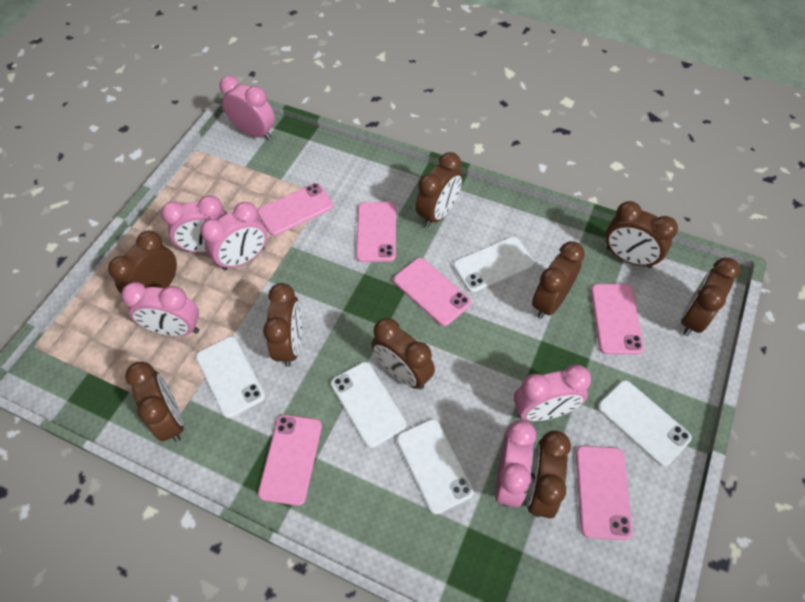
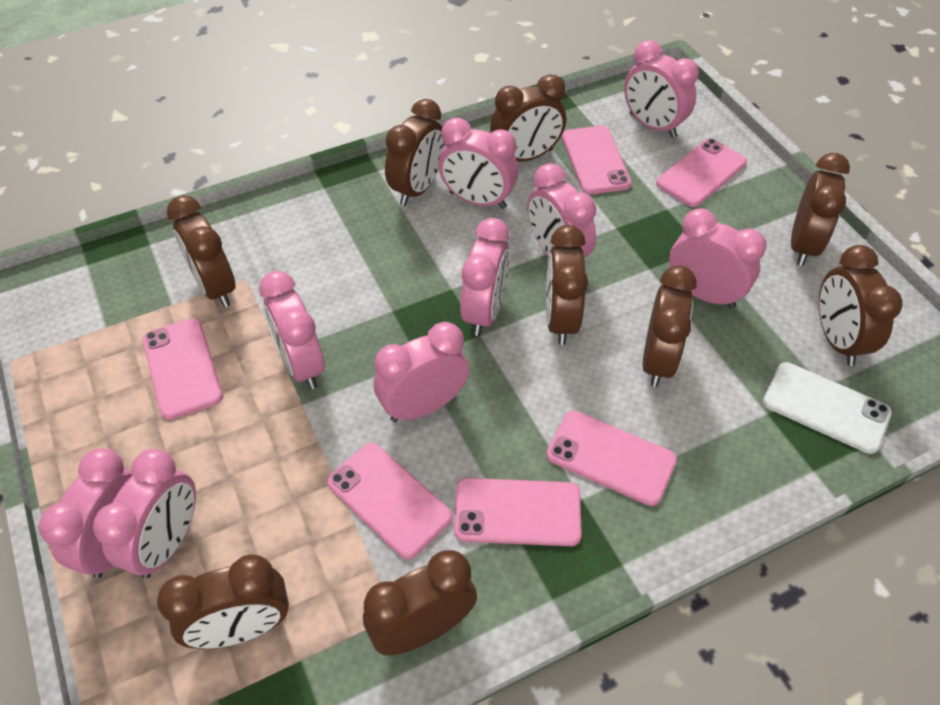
pink clock: 6 -> 9
white phone: 5 -> 1

